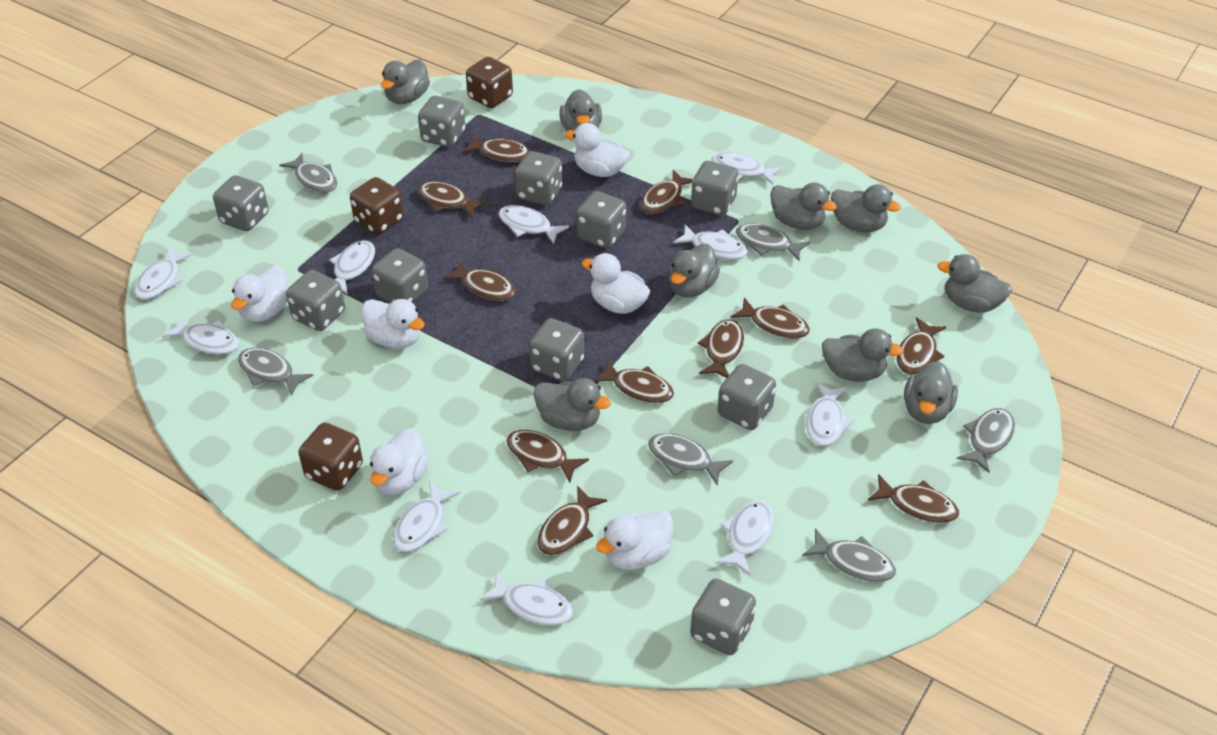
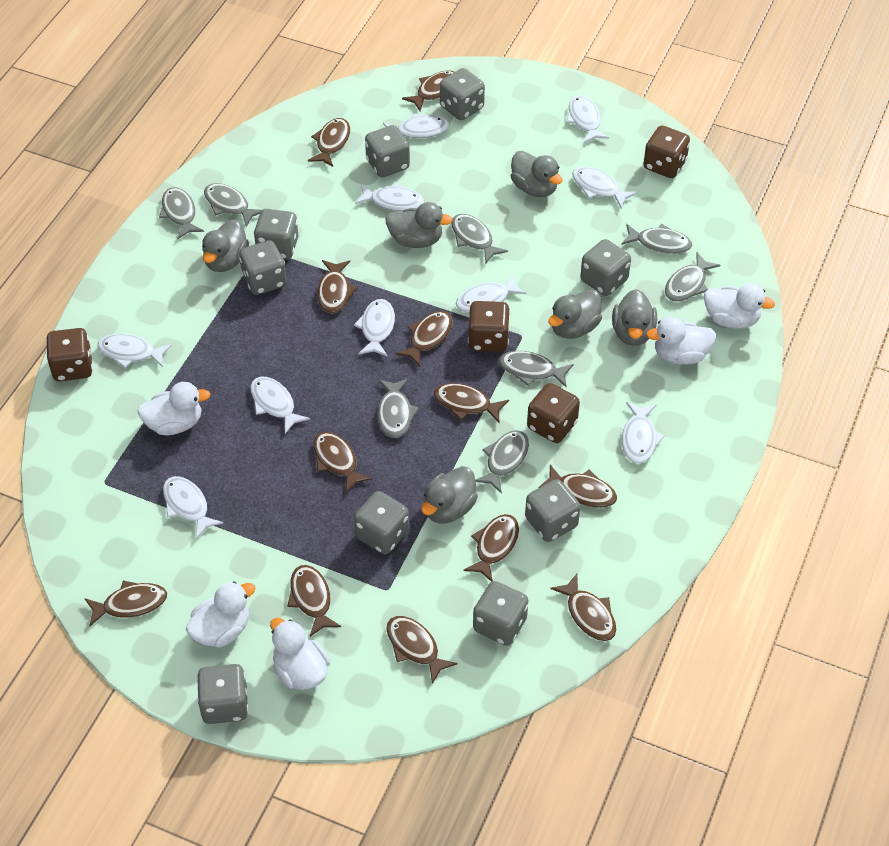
brown dice: 3 -> 4
brown fish: 11 -> 12
grey dice: 10 -> 9
grey duck: 9 -> 6
grey fish: 6 -> 8
white duck: 6 -> 5

